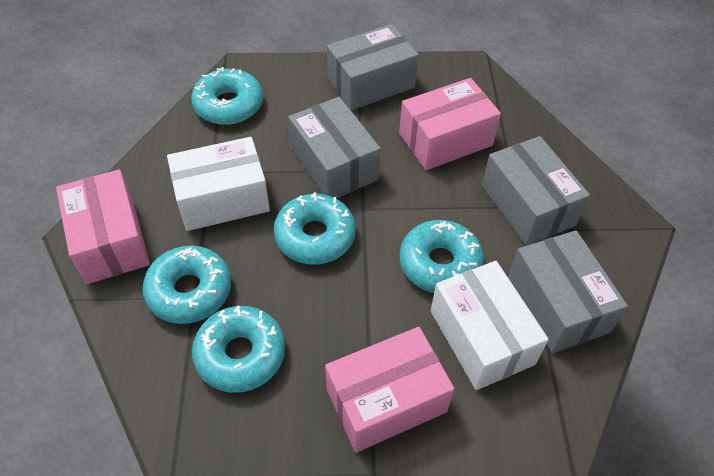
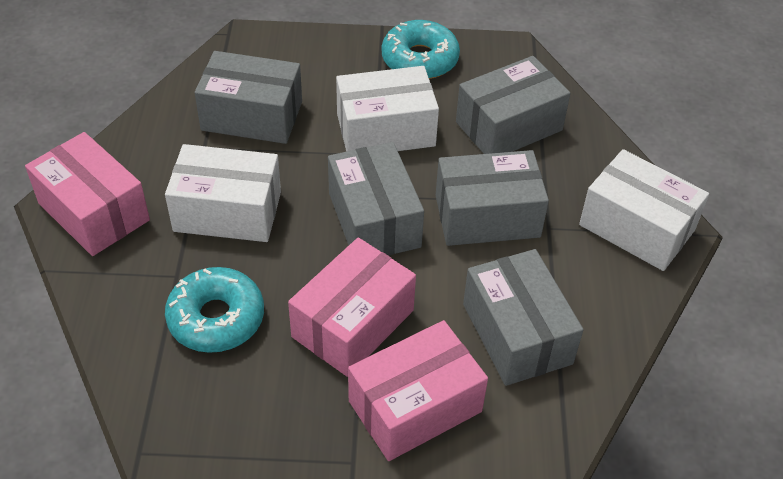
grey box: 4 -> 5
turquoise donut: 5 -> 2
white box: 2 -> 3

